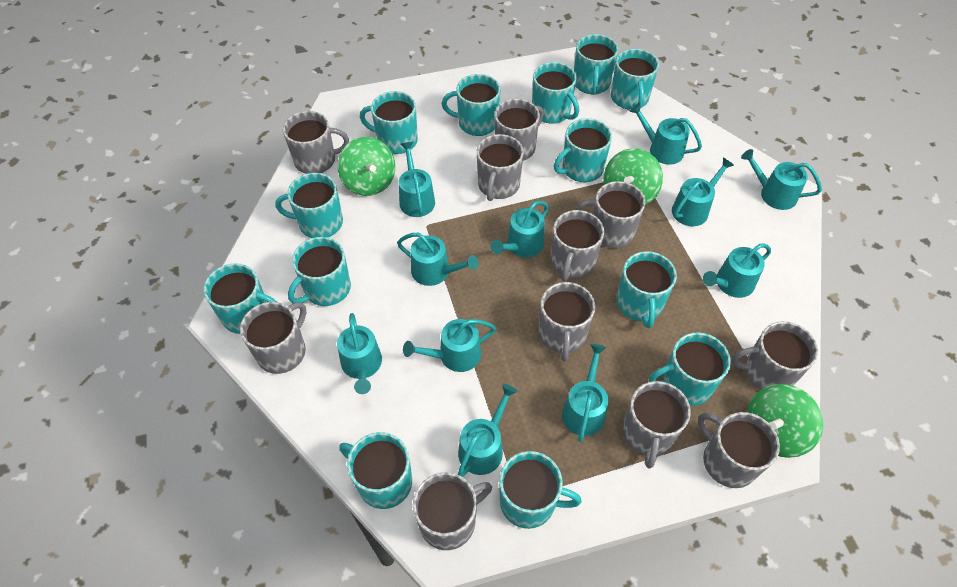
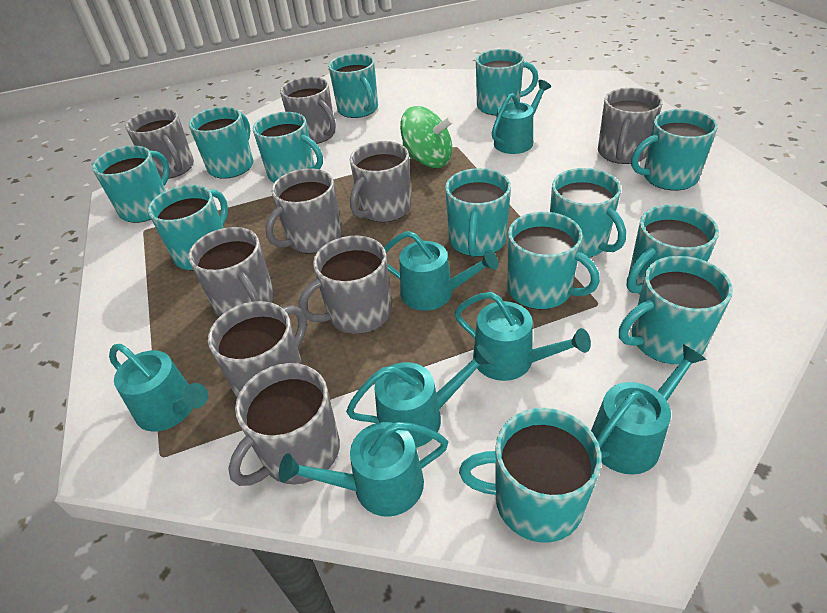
green spinning top: 3 -> 1
grey mug: 11 -> 9
turquoise watering can: 11 -> 7

